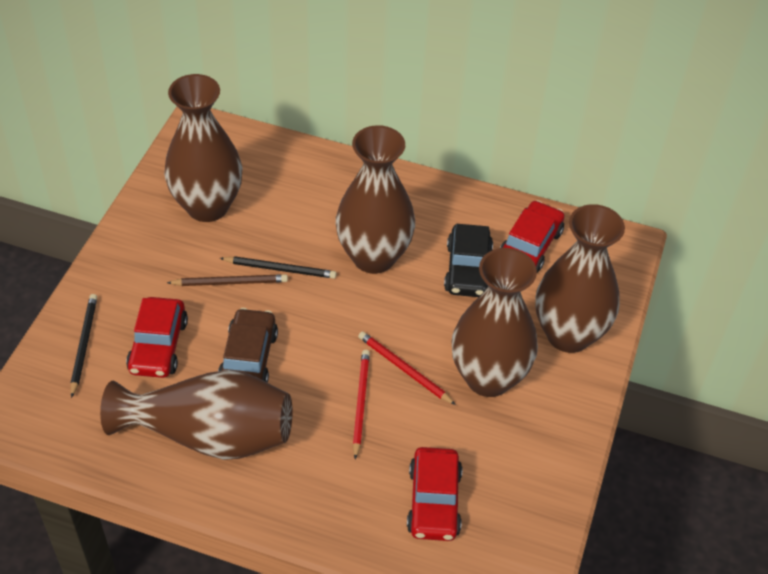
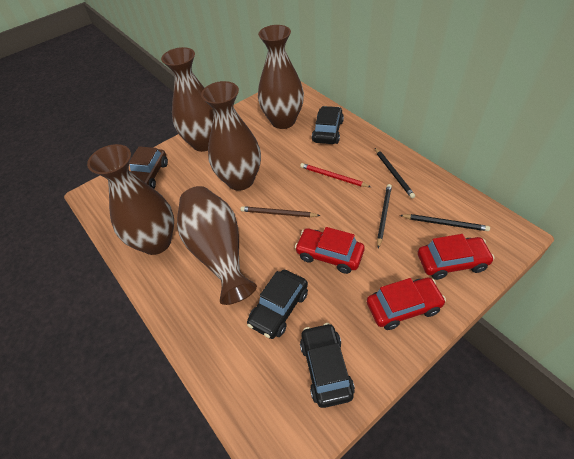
black car: 1 -> 3
black pencil: 2 -> 3
red pencil: 2 -> 1

